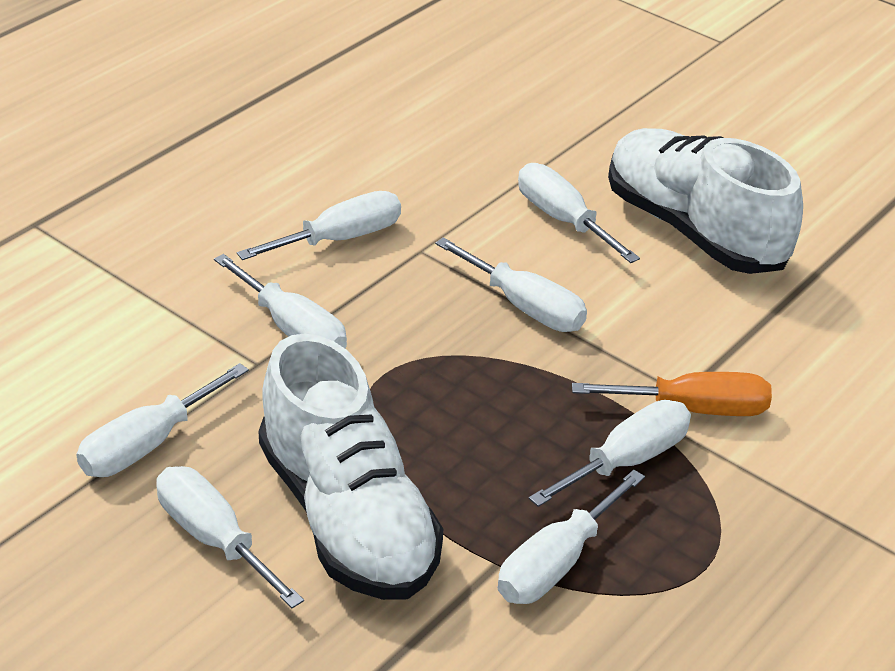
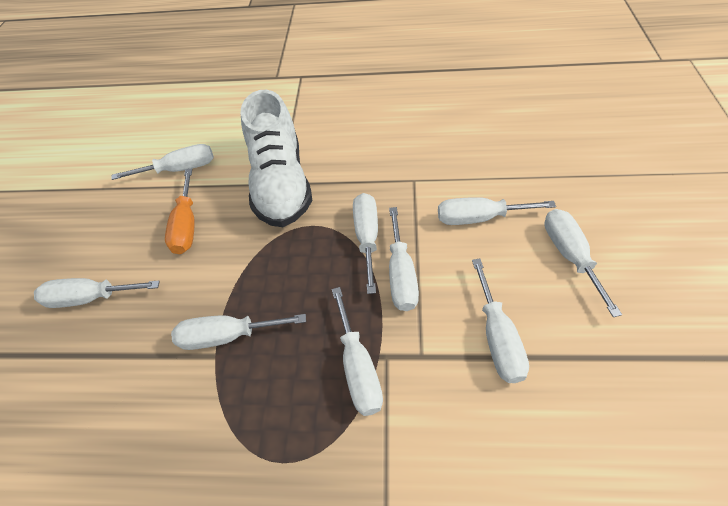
white screwdriver: 8 -> 9
white shoe: 2 -> 1

